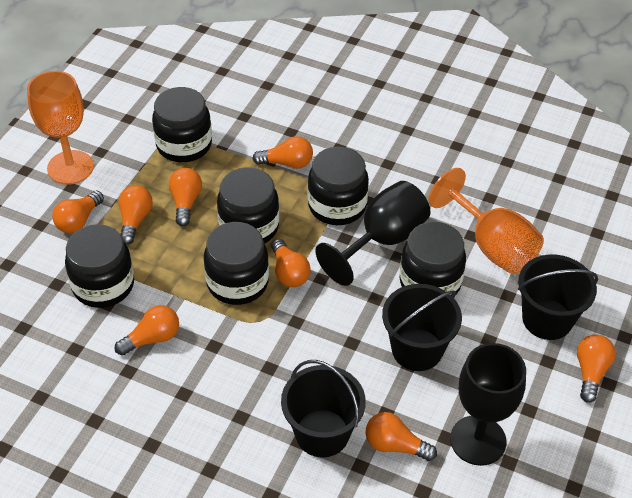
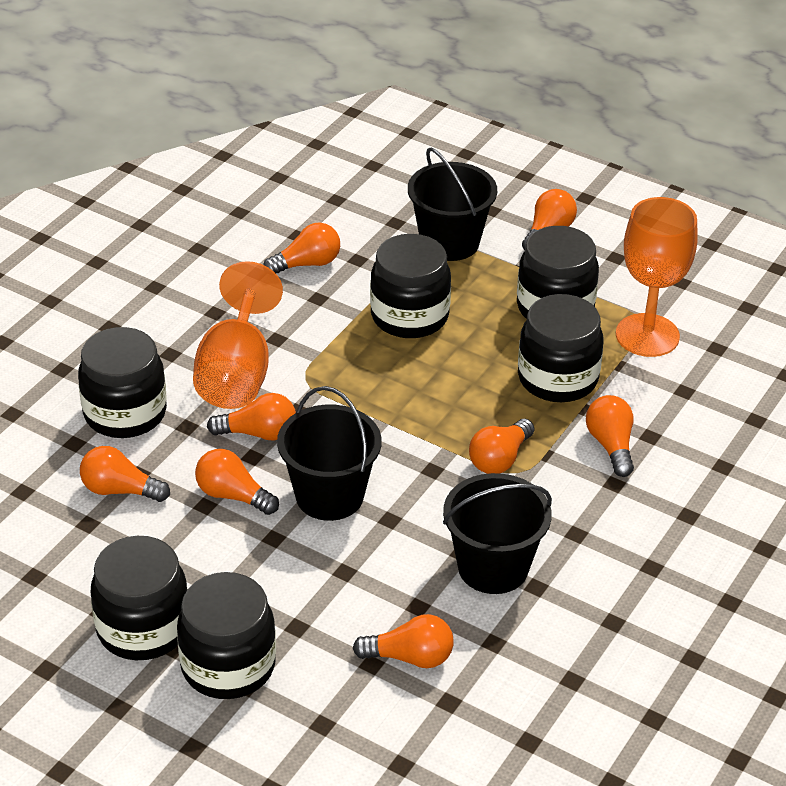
black goblet: 2 -> 0

